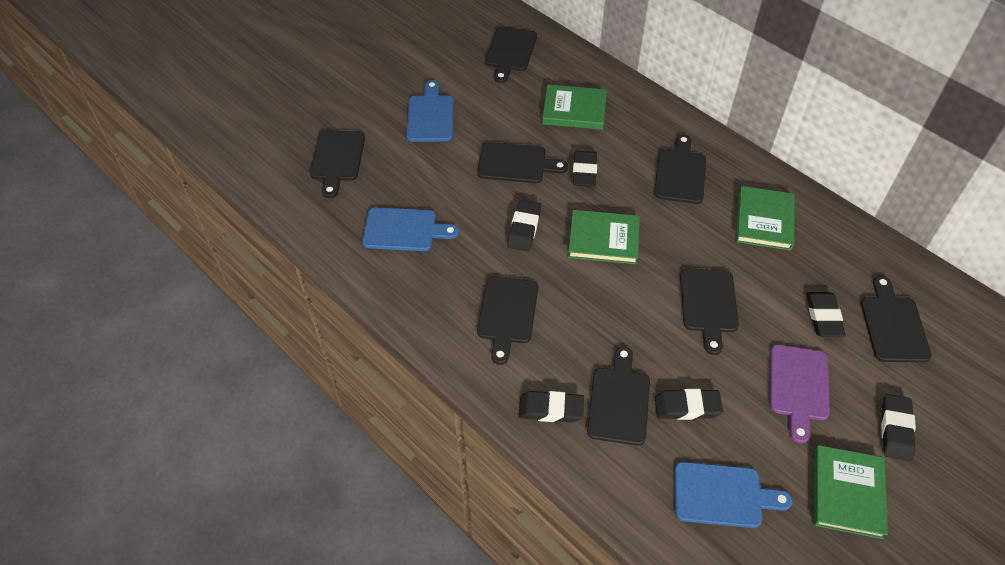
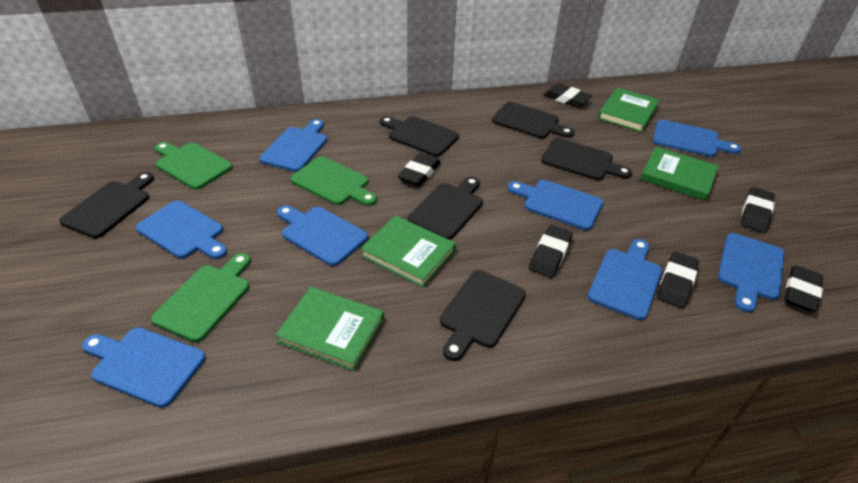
black cutting board: 8 -> 6
blue cutting board: 3 -> 8
green cutting board: 0 -> 3
purple cutting board: 1 -> 0

